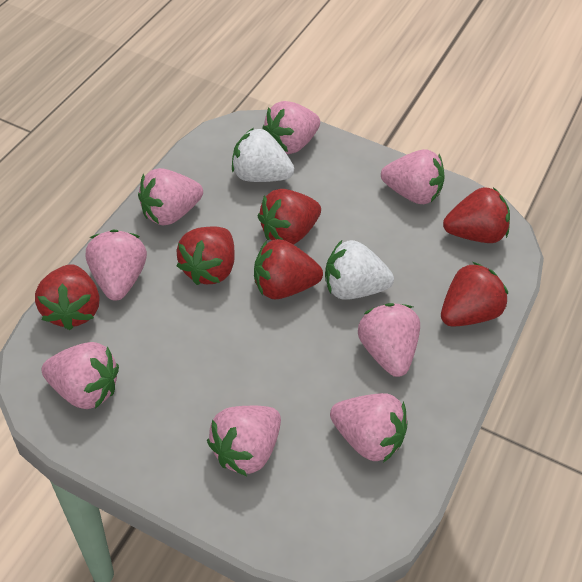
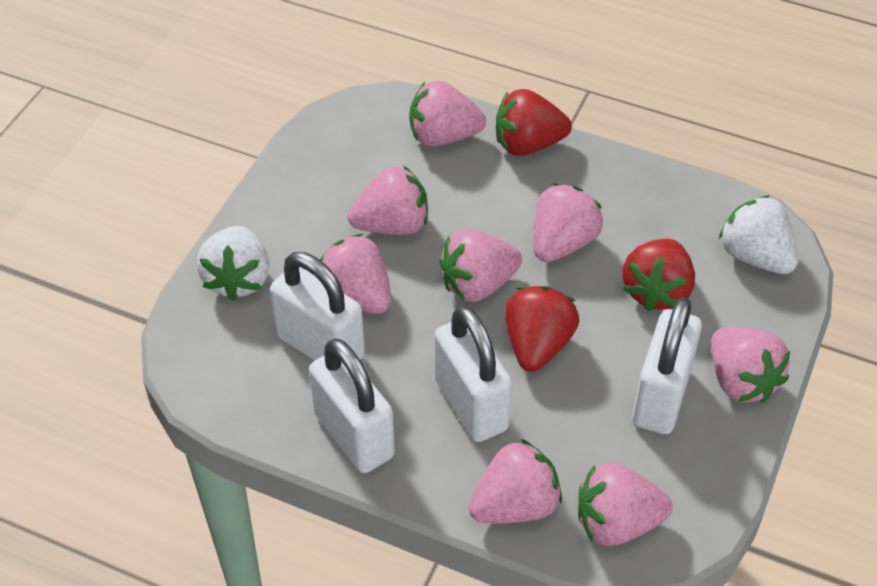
red strawberry: 6 -> 3
white padlock: 0 -> 4

